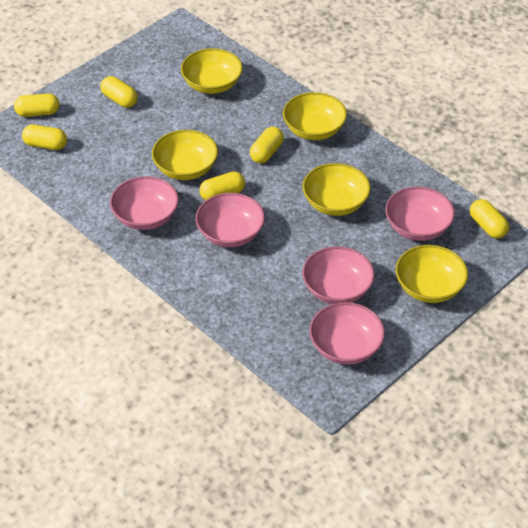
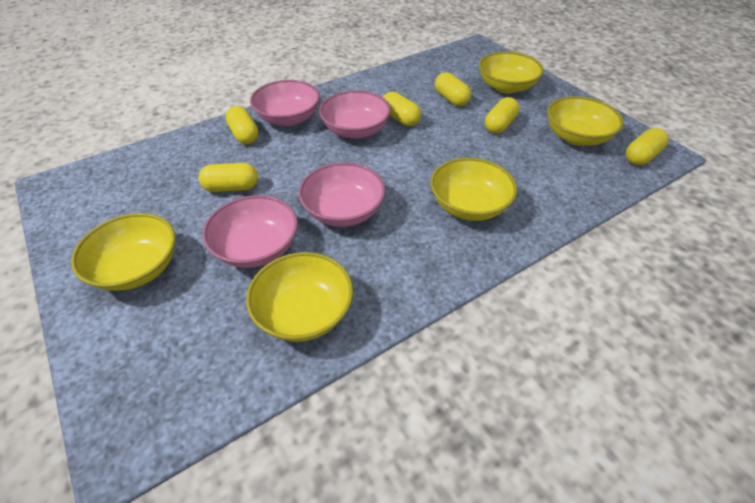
pink bowl: 5 -> 4

